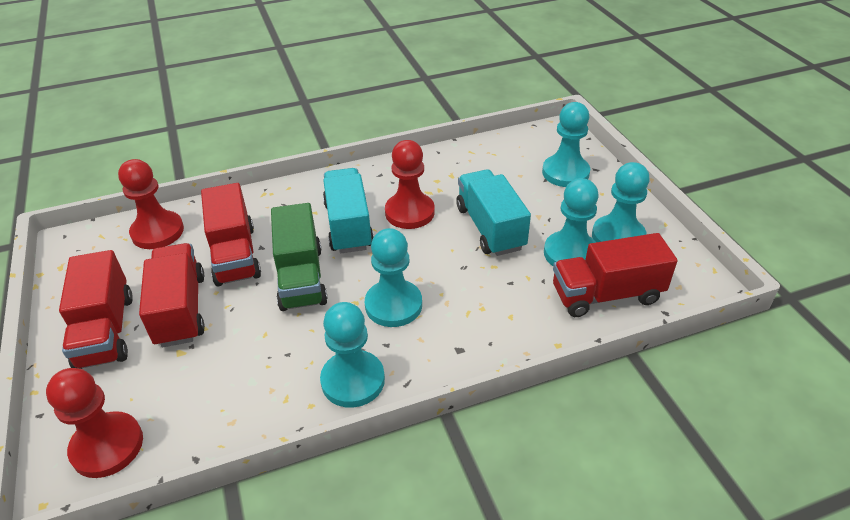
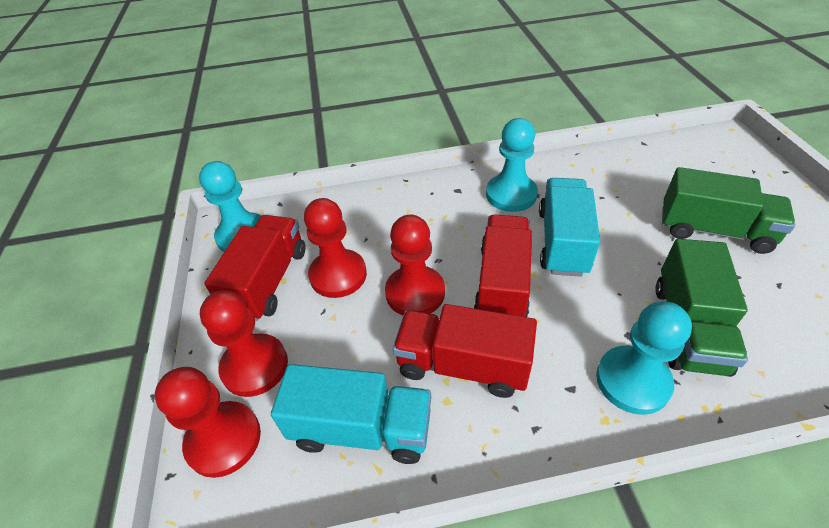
green truck: 1 -> 2
red pawn: 3 -> 4
red truck: 4 -> 3
turquoise pawn: 5 -> 3

